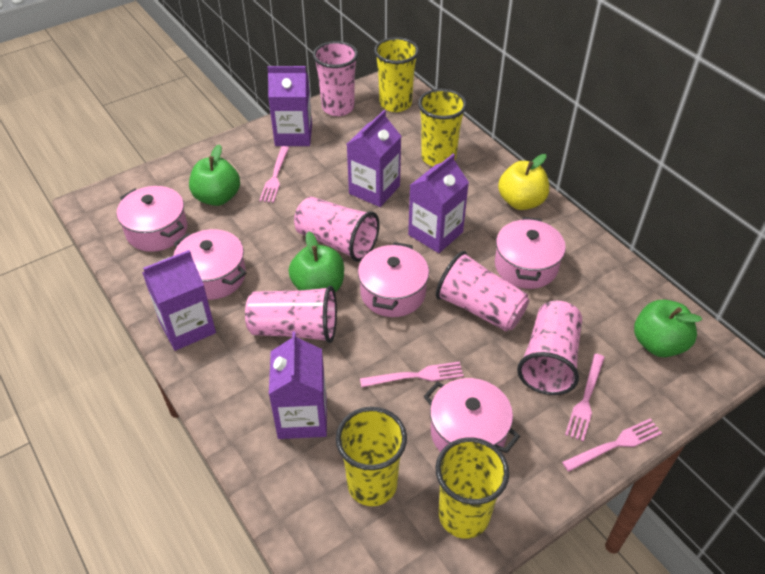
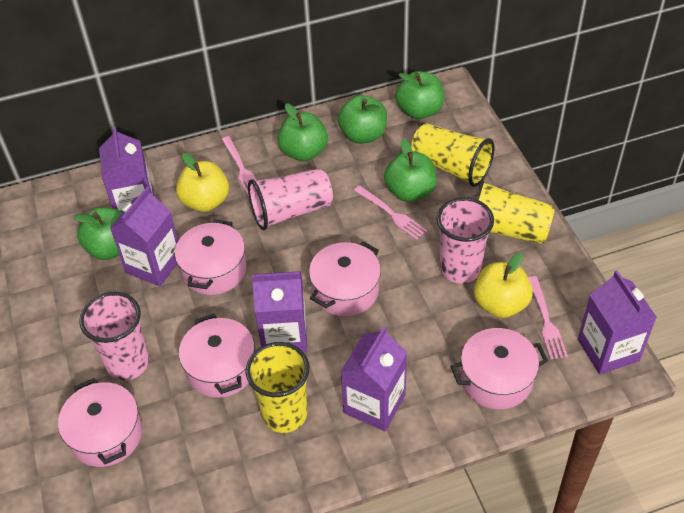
green apple: 3 -> 5
pink cup: 5 -> 3
pink fork: 4 -> 3
yellow apple: 1 -> 2
yellow cup: 4 -> 3

